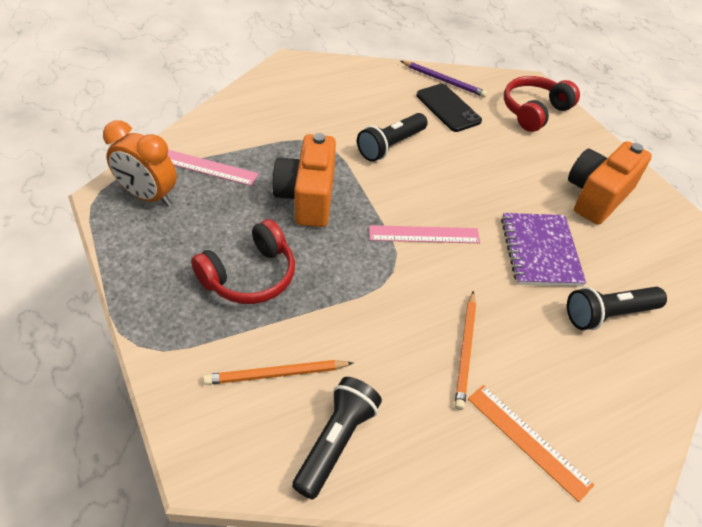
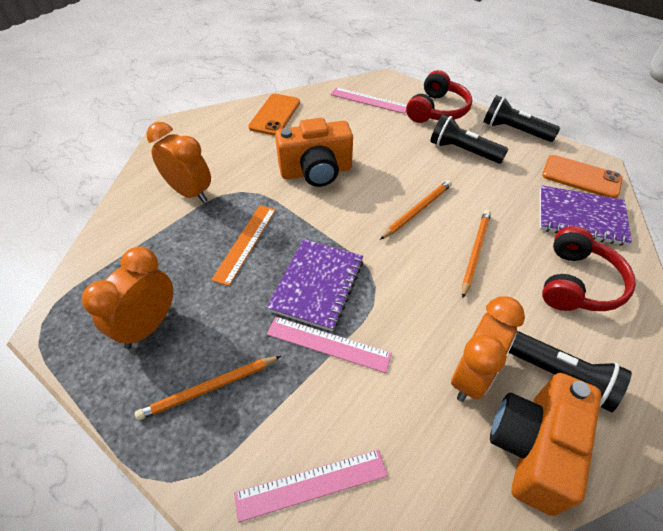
black phone: 1 -> 0
orange clock: 1 -> 3
orange pencil: 2 -> 3
orange phone: 0 -> 2
pink ruler: 2 -> 3
purple notebook: 1 -> 2
purple pencil: 1 -> 0

